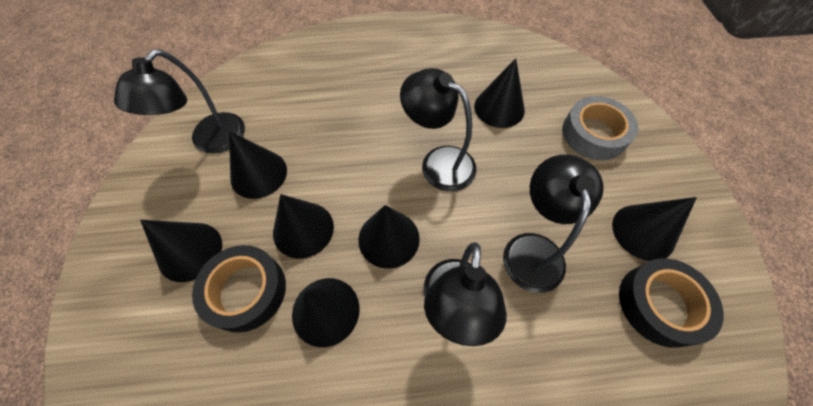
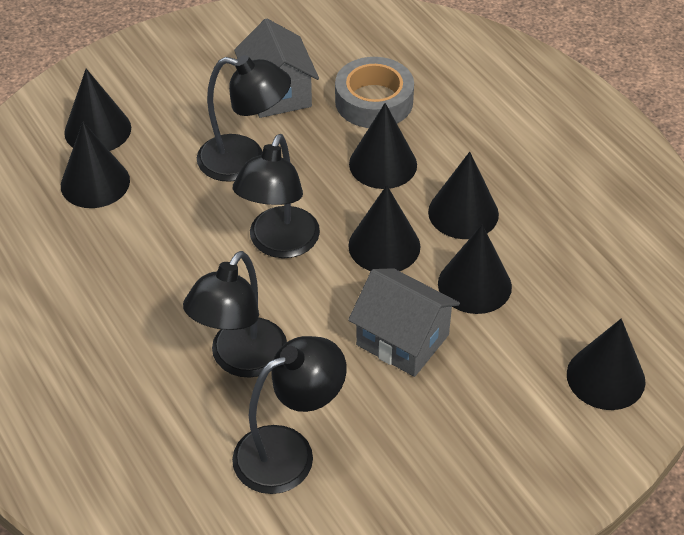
black tape: 2 -> 0
grey house: 0 -> 2

